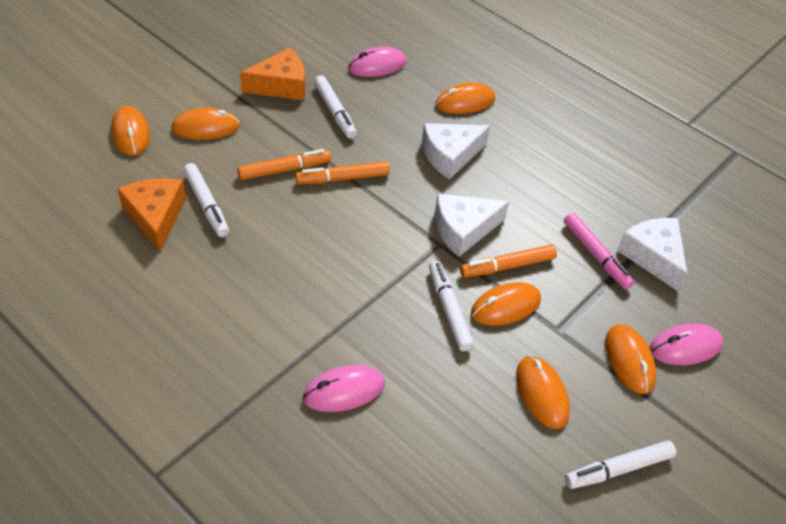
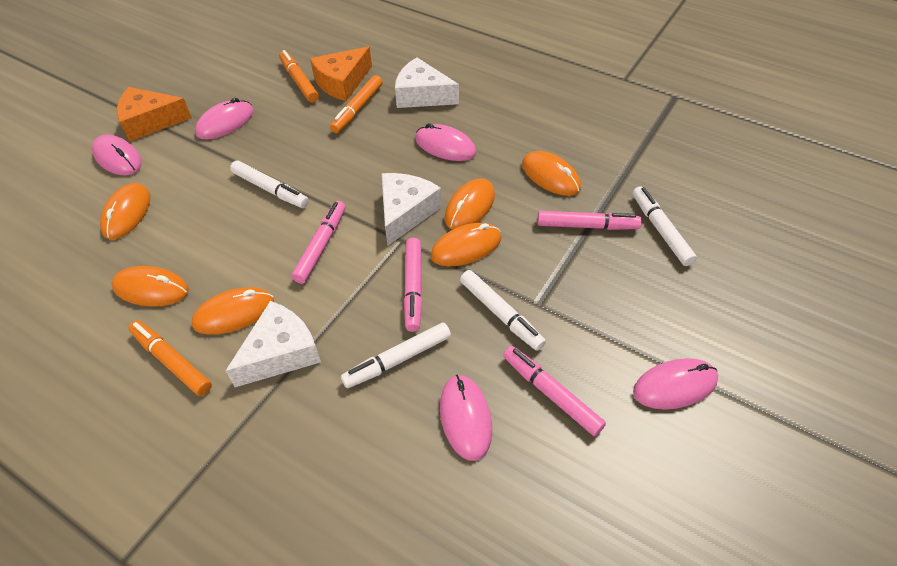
pink marker: 1 -> 4
pink mouse: 3 -> 5

